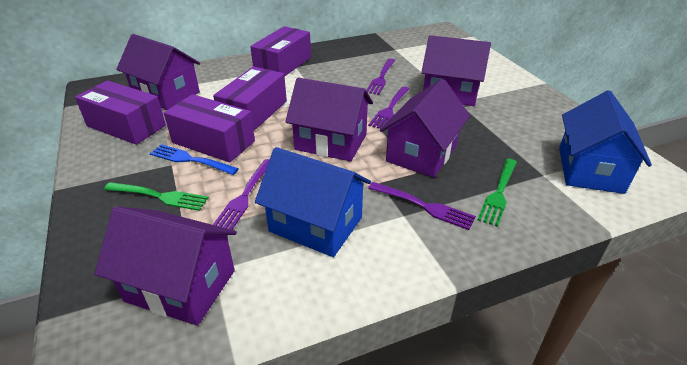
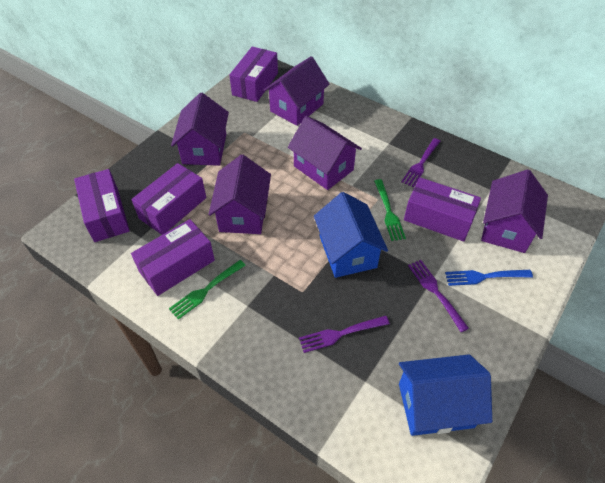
purple box: 4 -> 5
purple fork: 4 -> 3

